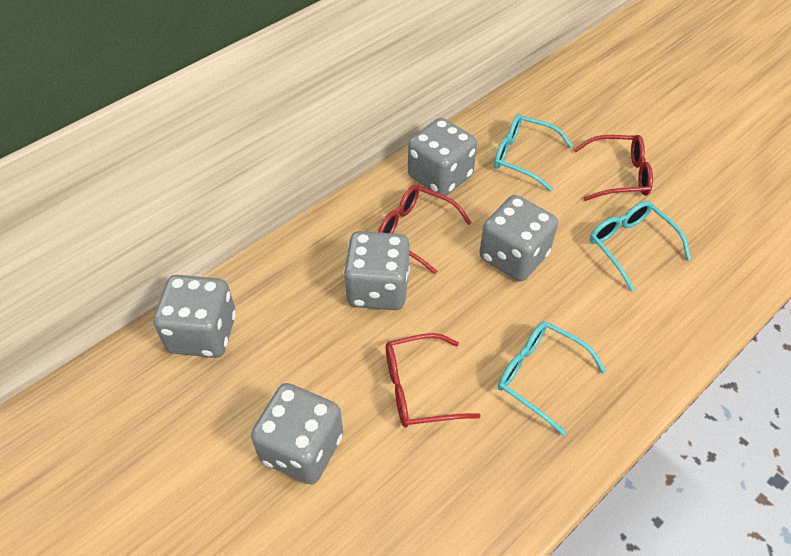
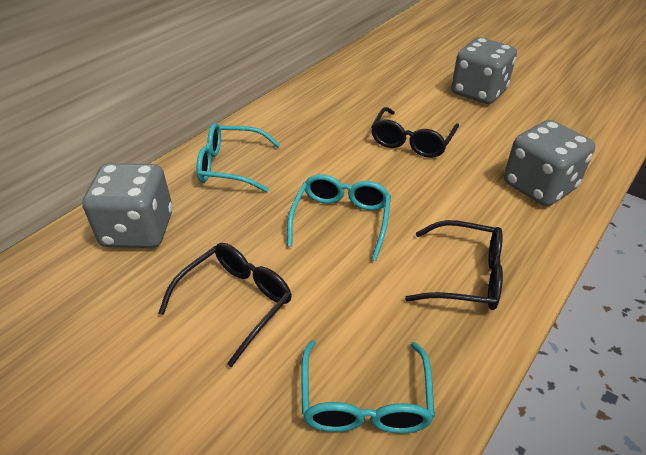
black glasses: 0 -> 3
grey dice: 5 -> 3
red glasses: 3 -> 0

